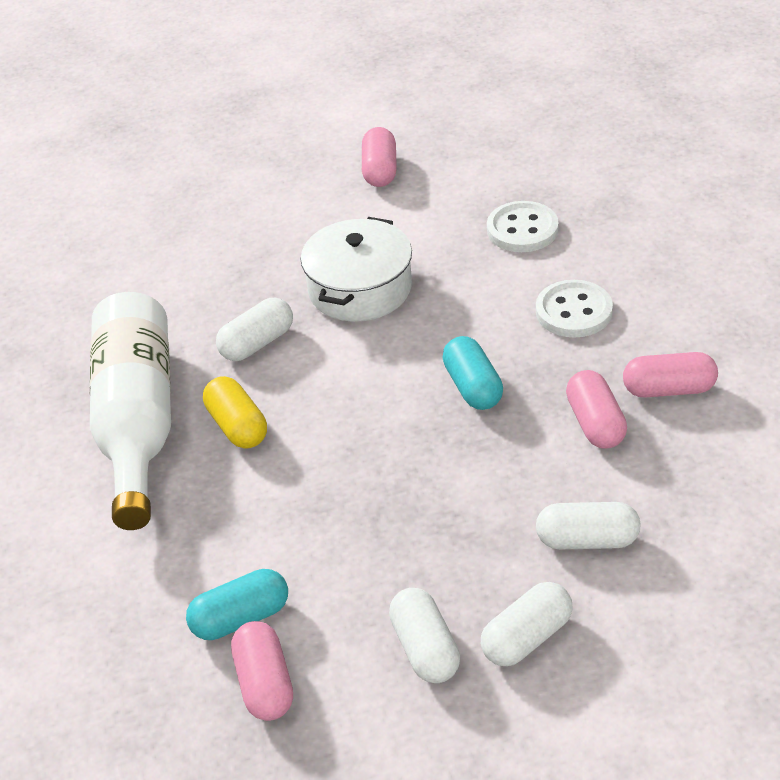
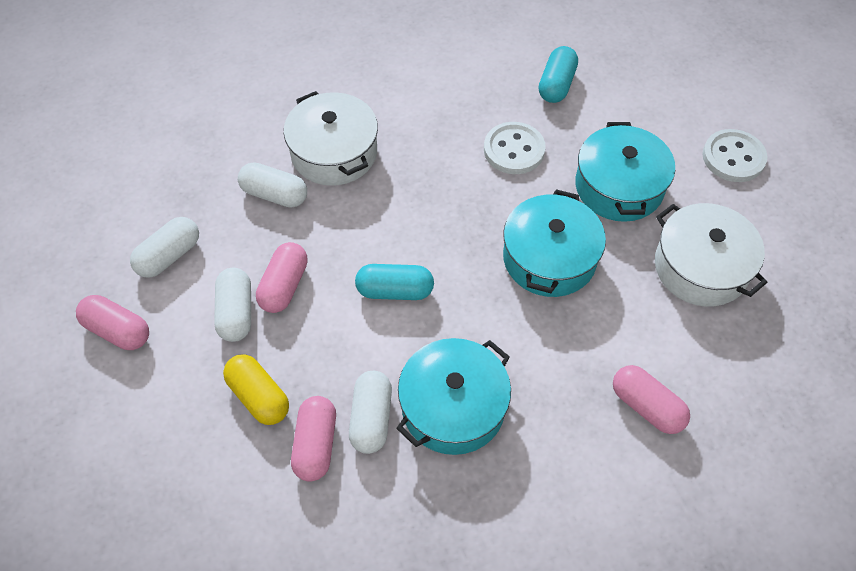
turquoise pot: 0 -> 3
white bottle: 1 -> 0
white pot: 1 -> 2

